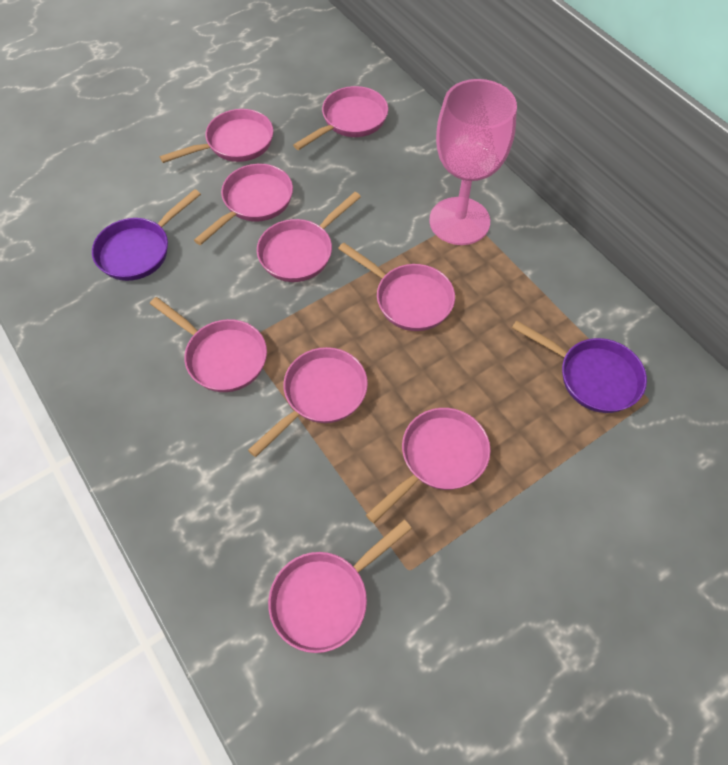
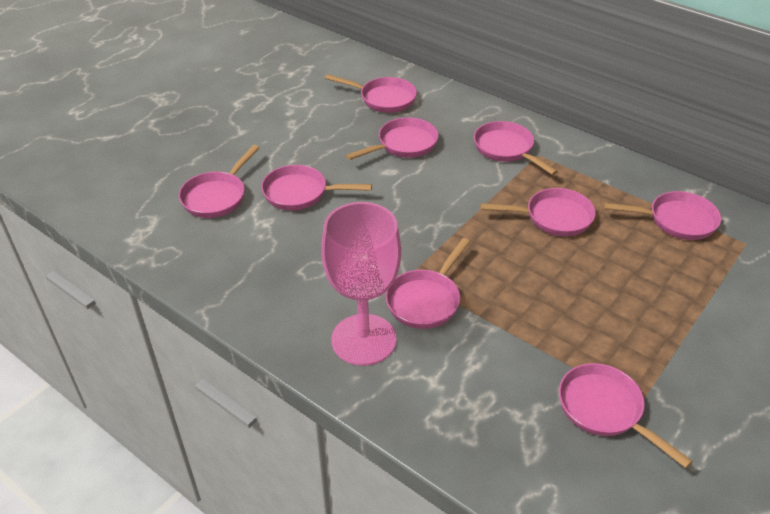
purple pan: 2 -> 0

